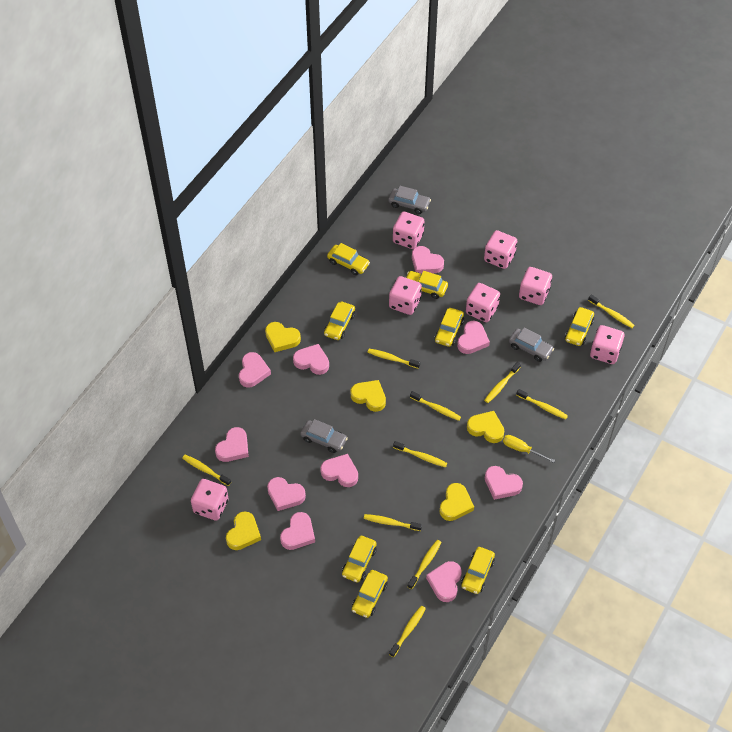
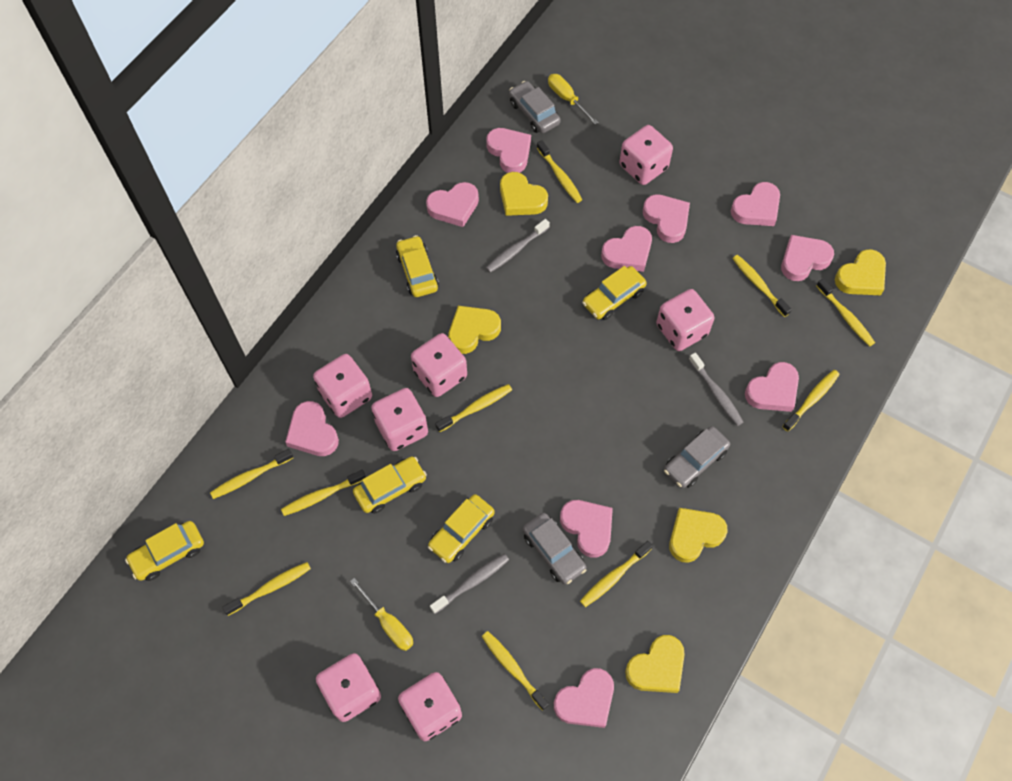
grey toothbrush: 0 -> 3
yellow car: 8 -> 5
yellow screwdriver: 1 -> 2

